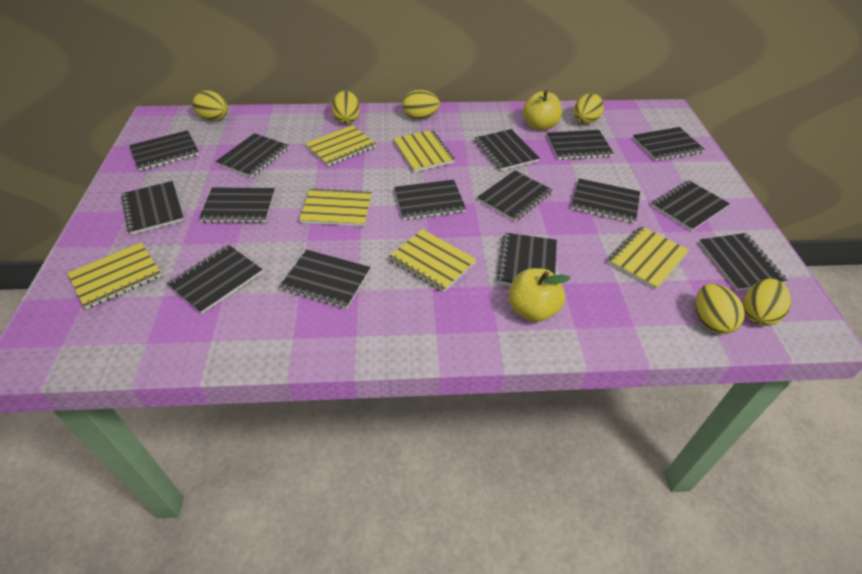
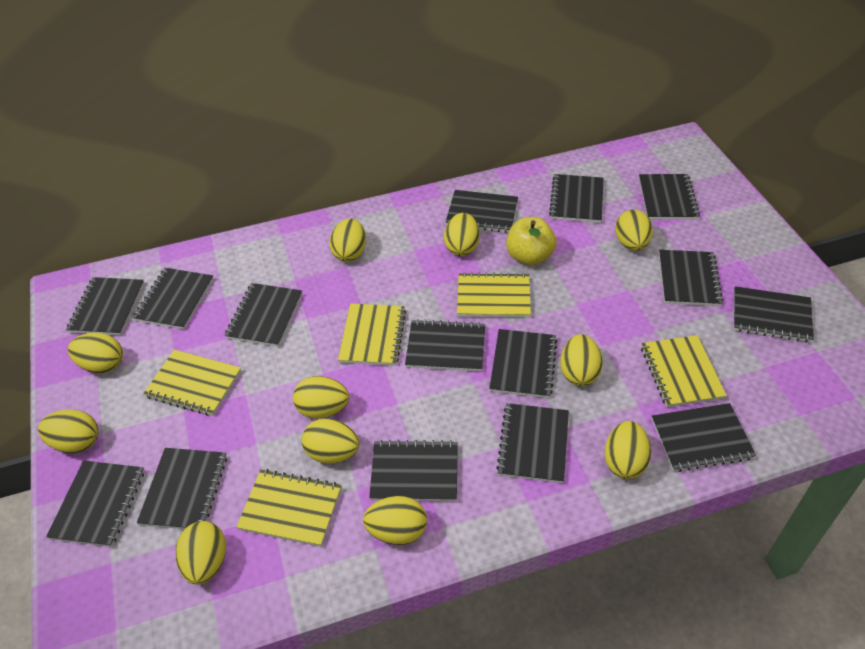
yellow apple: 2 -> 1
yellow egg: 6 -> 11
yellow notebook: 6 -> 5

